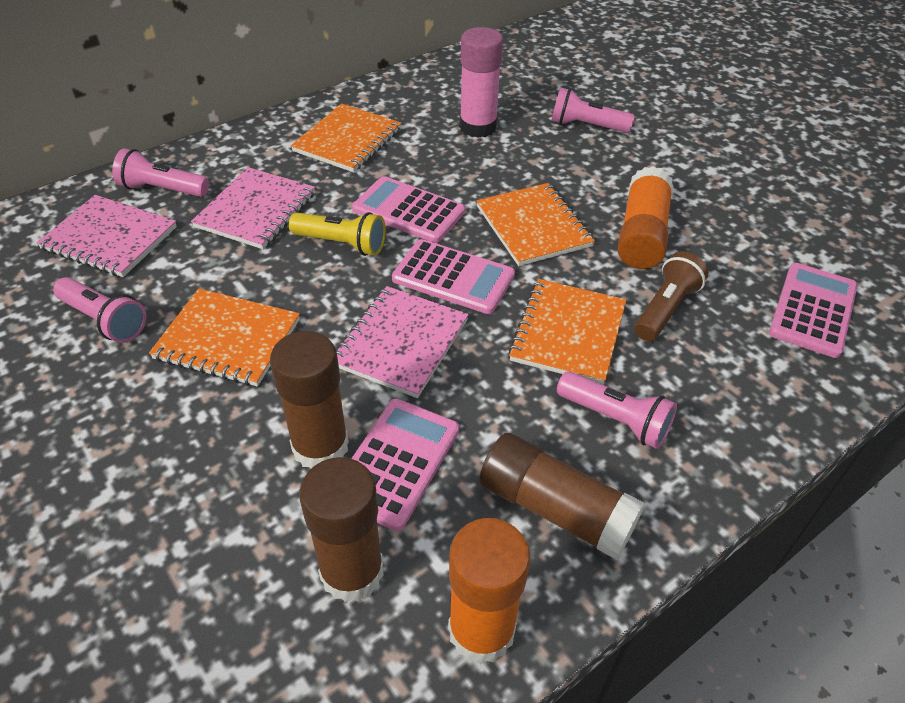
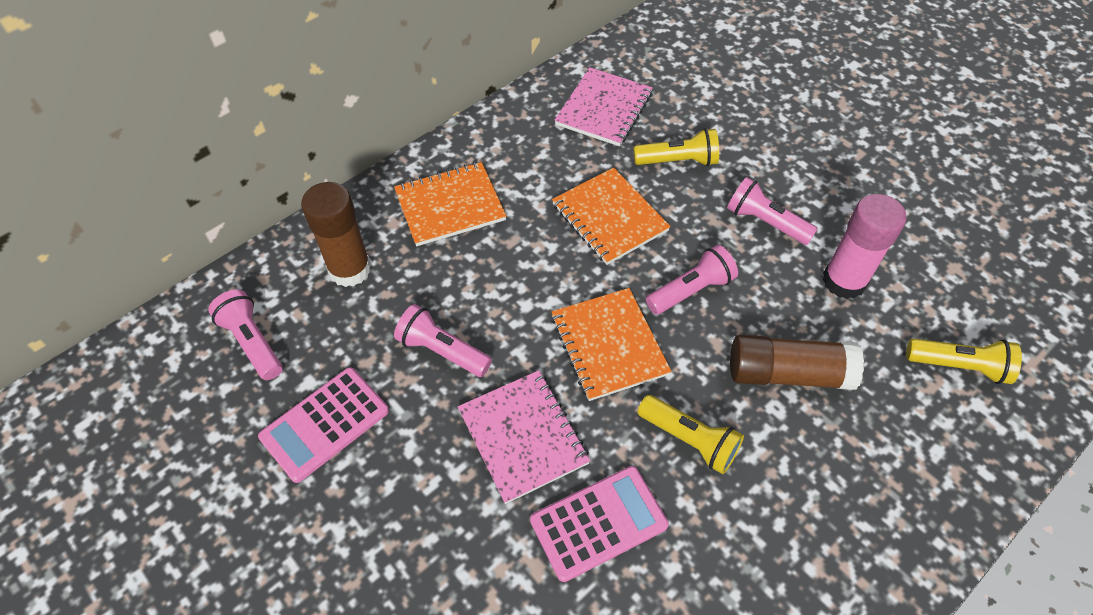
brown flashlight: 1 -> 0
brown glue stick: 3 -> 2
orange glue stick: 2 -> 0
orange notebook: 4 -> 3
pink calculator: 4 -> 2
pink notebook: 3 -> 2
yellow flashlight: 1 -> 3

